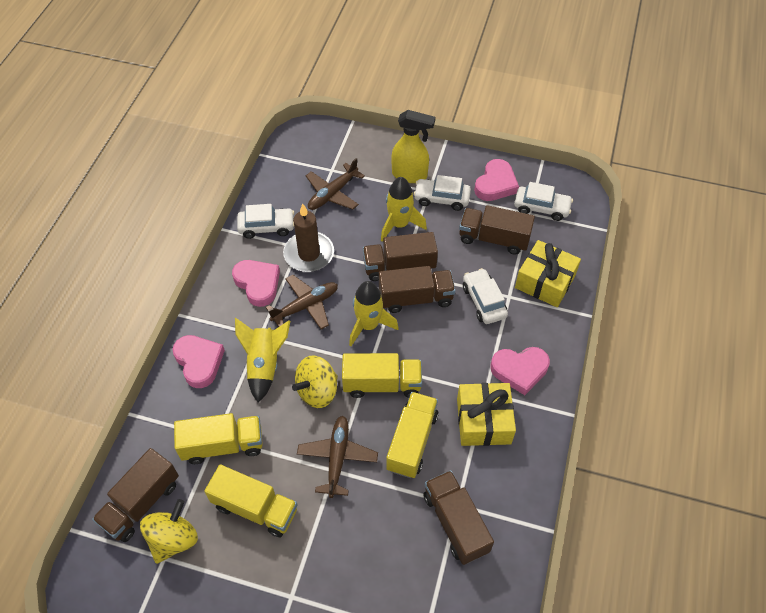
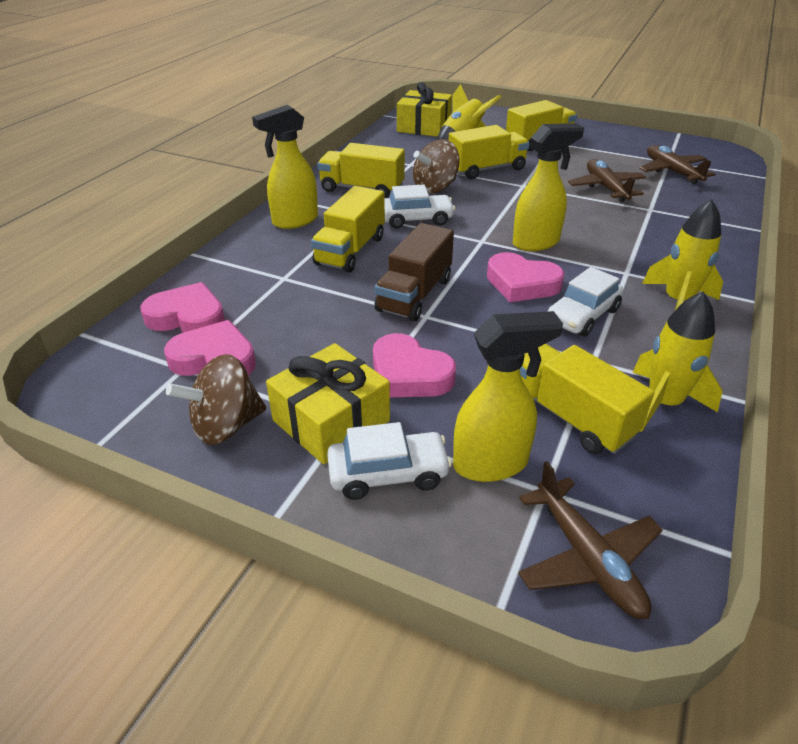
brown candle: 1 -> 0
brown spinning top: 0 -> 2
brown truck: 5 -> 1
white car: 4 -> 3
yellow spinning top: 2 -> 0
yellow spray bottle: 1 -> 3
yellow truck: 4 -> 5

